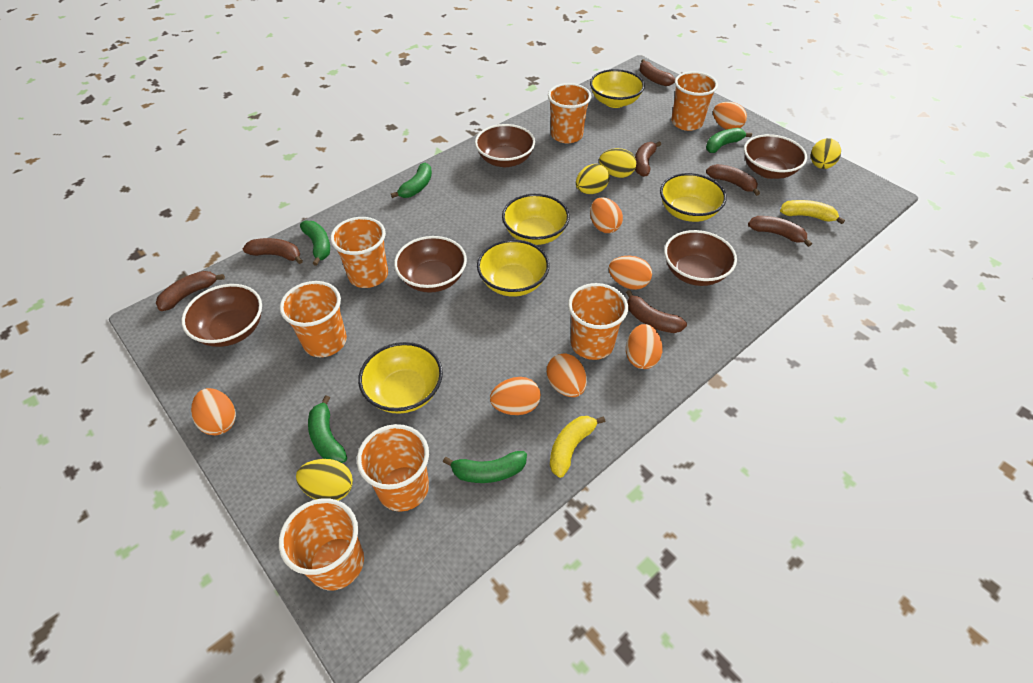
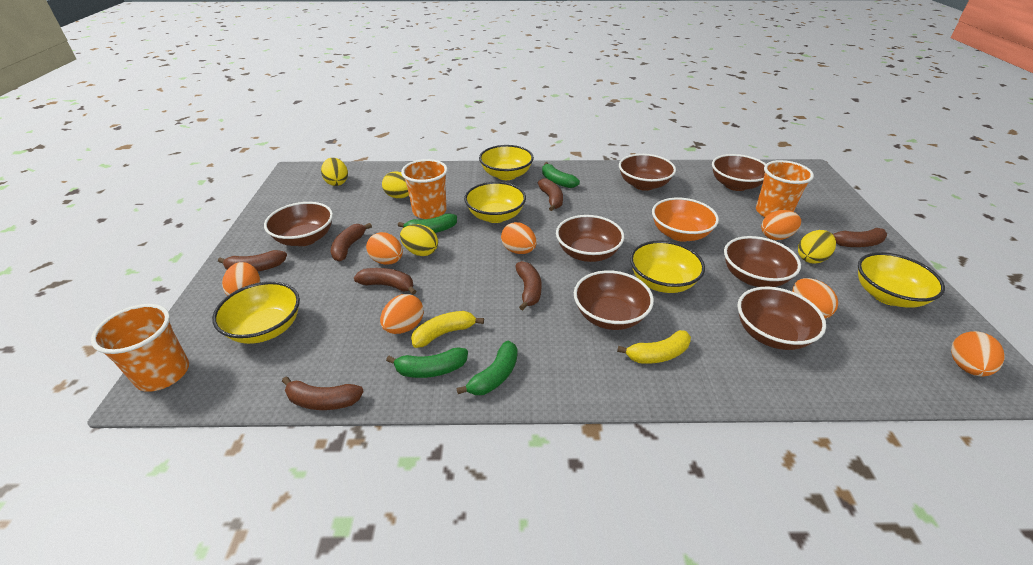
brown bowl: 5 -> 7
green banana: 5 -> 4
orange bowl: 0 -> 1
orange cup: 7 -> 3

